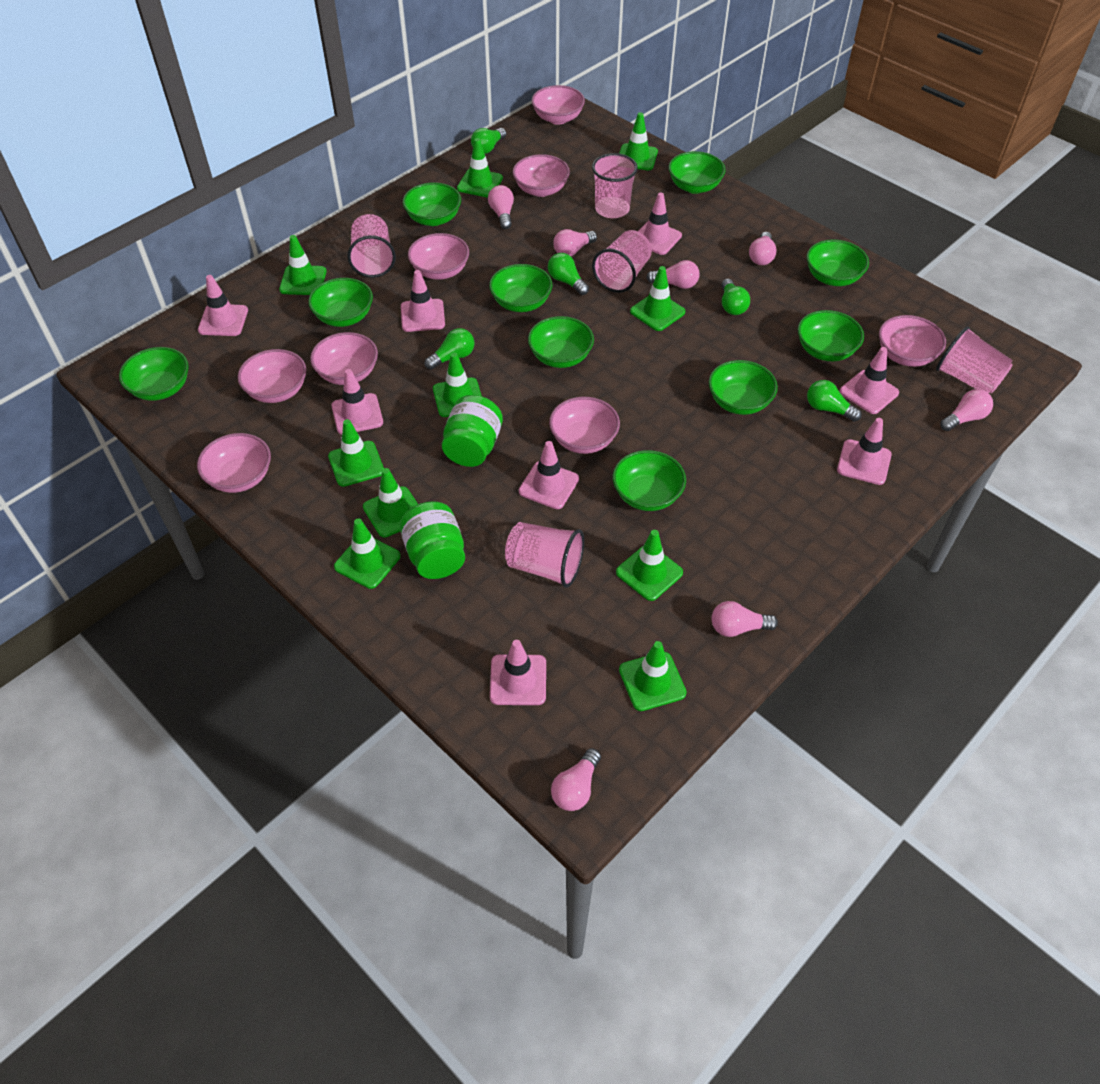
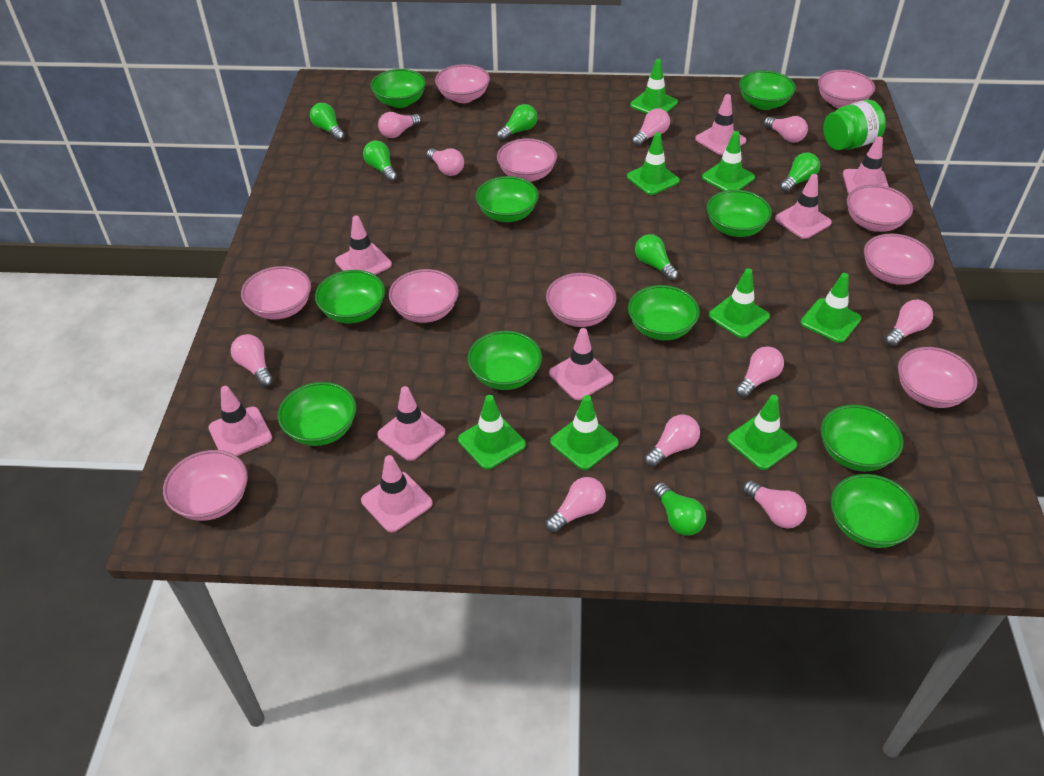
green jar: 2 -> 1
green light bulb: 5 -> 6
green traffic cone: 10 -> 8
pink bowl: 8 -> 10
pink cup: 5 -> 0
pink light bulb: 7 -> 10

